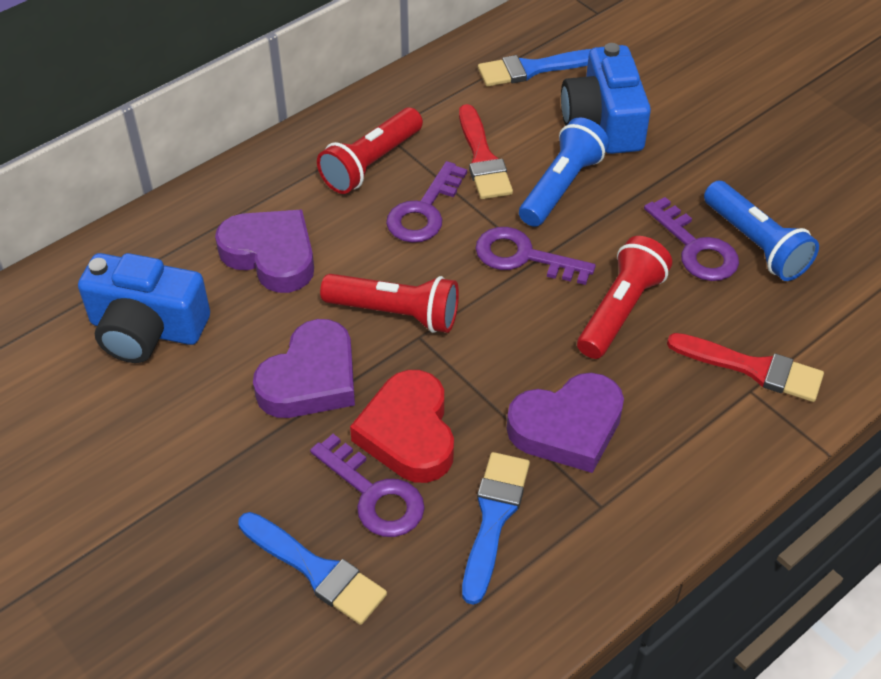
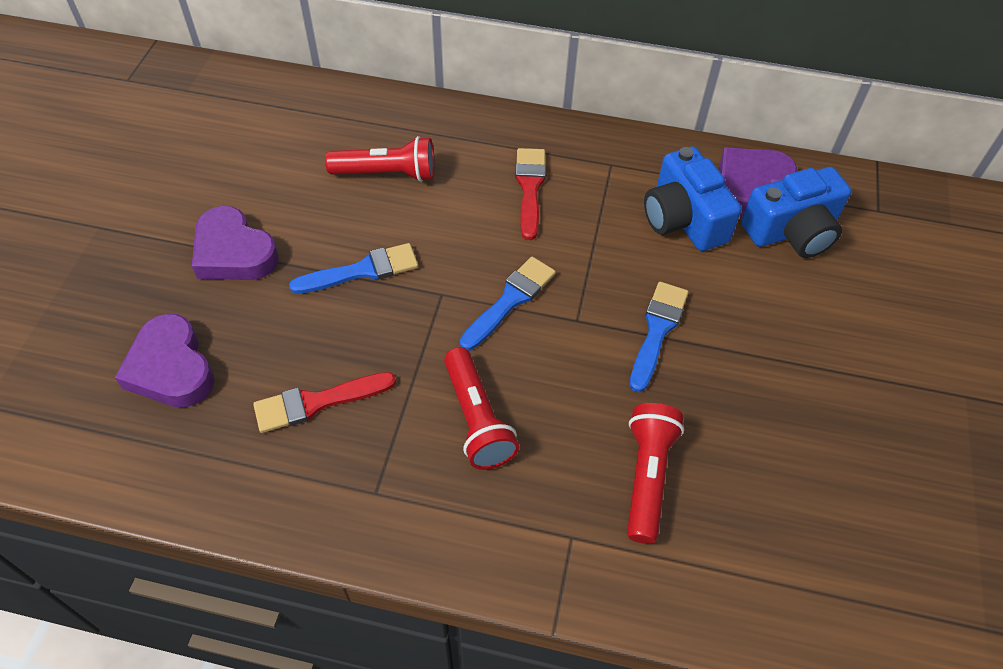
blue flashlight: 2 -> 0
purple key: 4 -> 0
red heart: 1 -> 0

